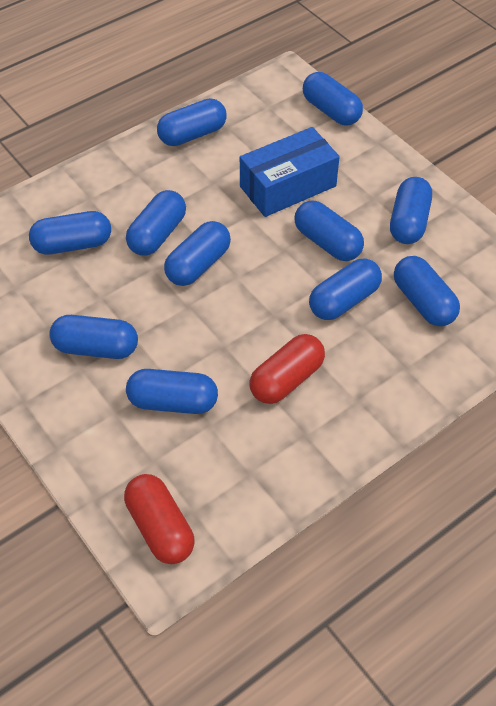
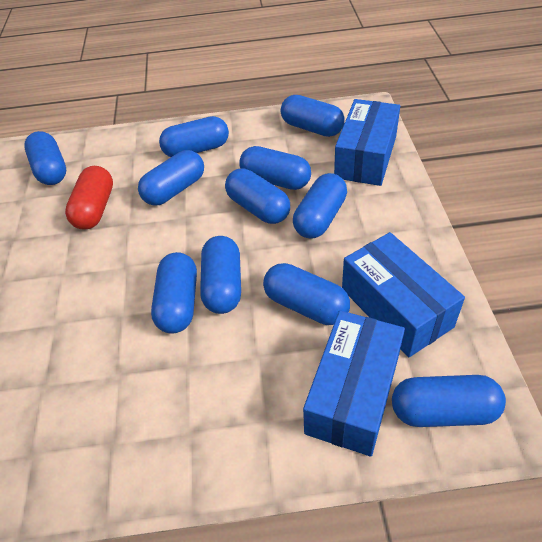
blue box: 1 -> 3
red capsule: 2 -> 1

